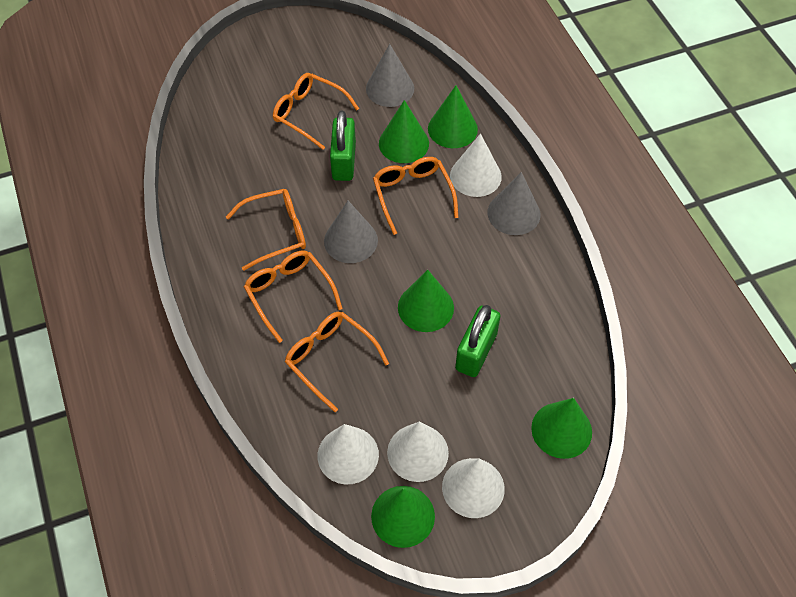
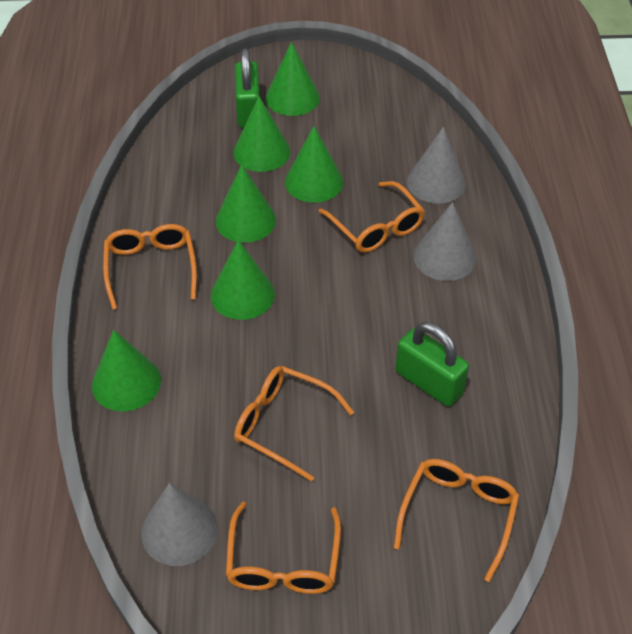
green cone: 5 -> 6
white cone: 4 -> 0

